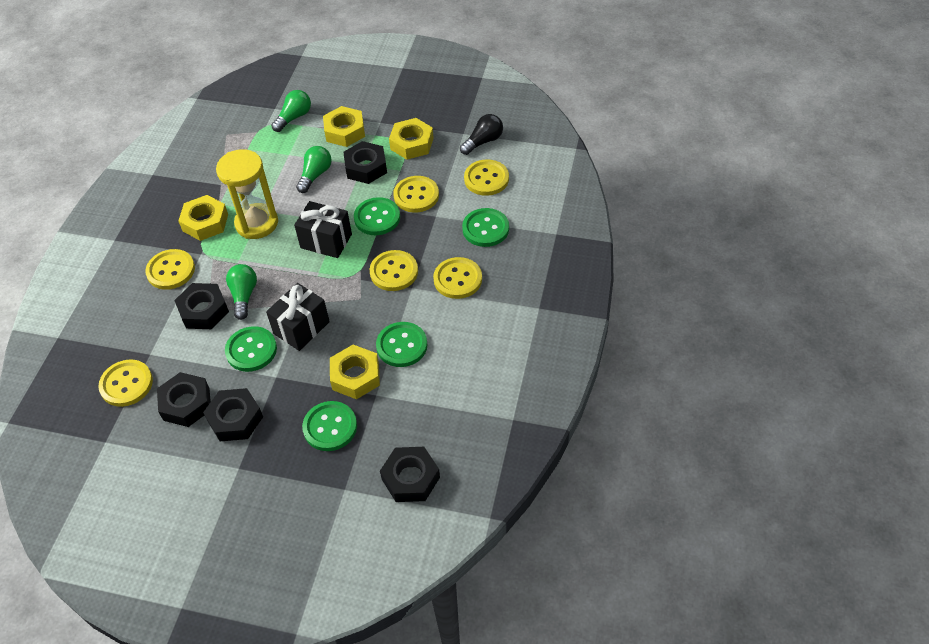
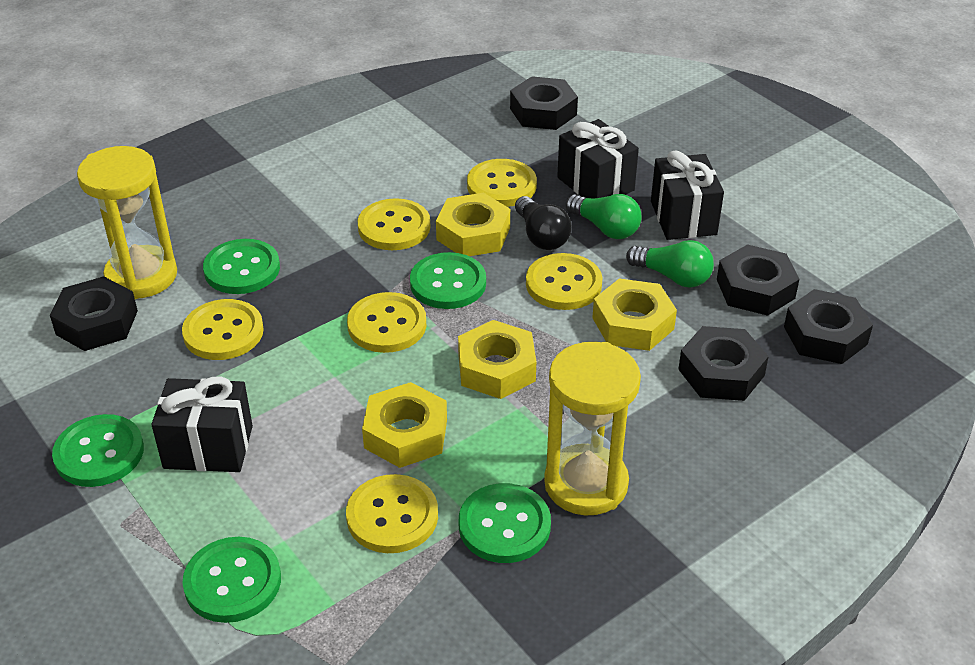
black gift: 2 -> 3
green light bulb: 3 -> 2
yellow hourglass: 1 -> 2

